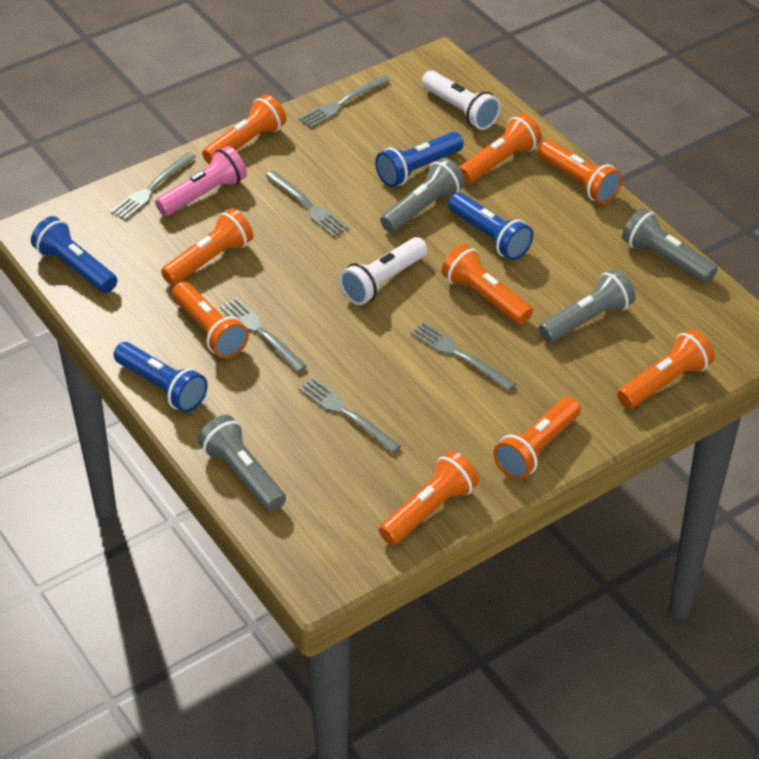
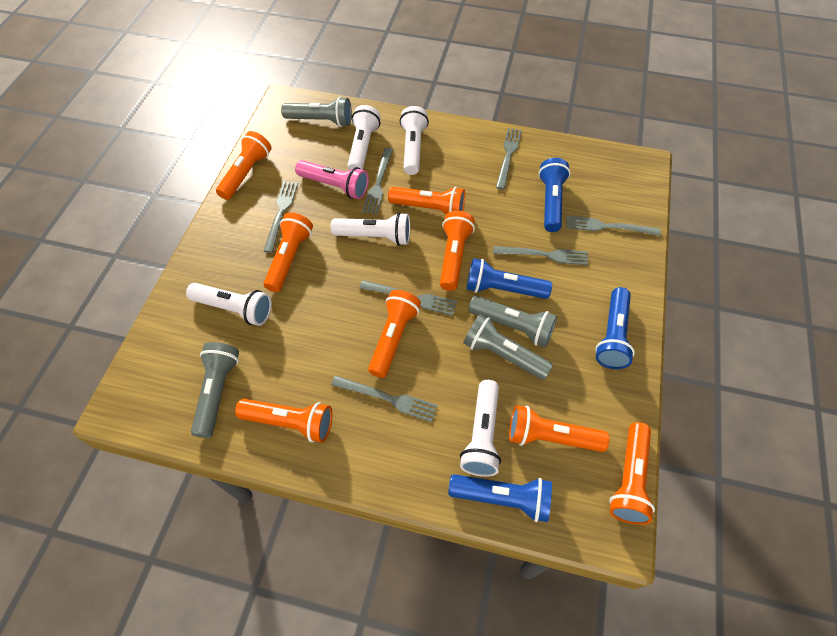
grey fork: 6 -> 7
orange flashlight: 9 -> 8
white flashlight: 2 -> 5

